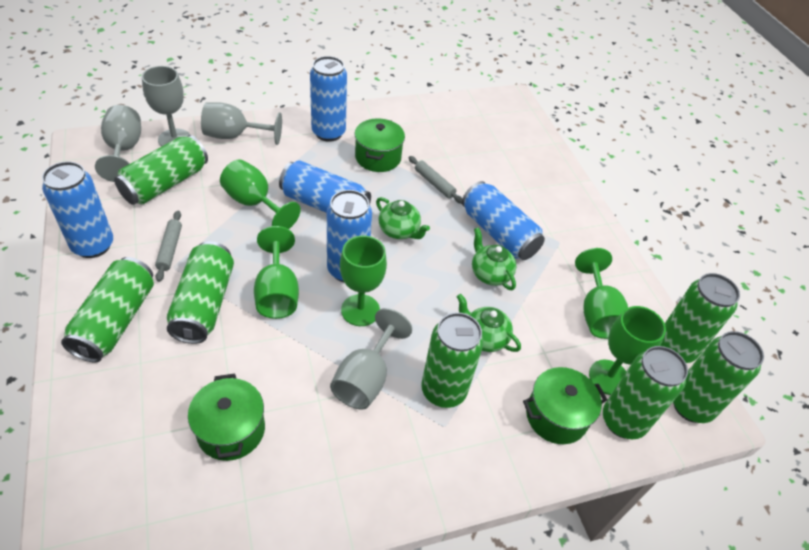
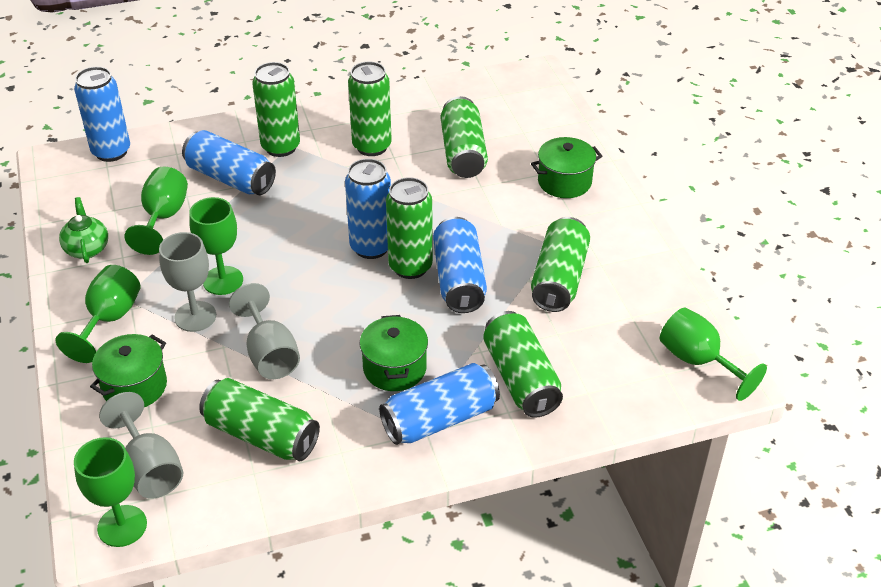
green teapot: 3 -> 1
grey goblet: 4 -> 3
grey rolling pin: 2 -> 0

